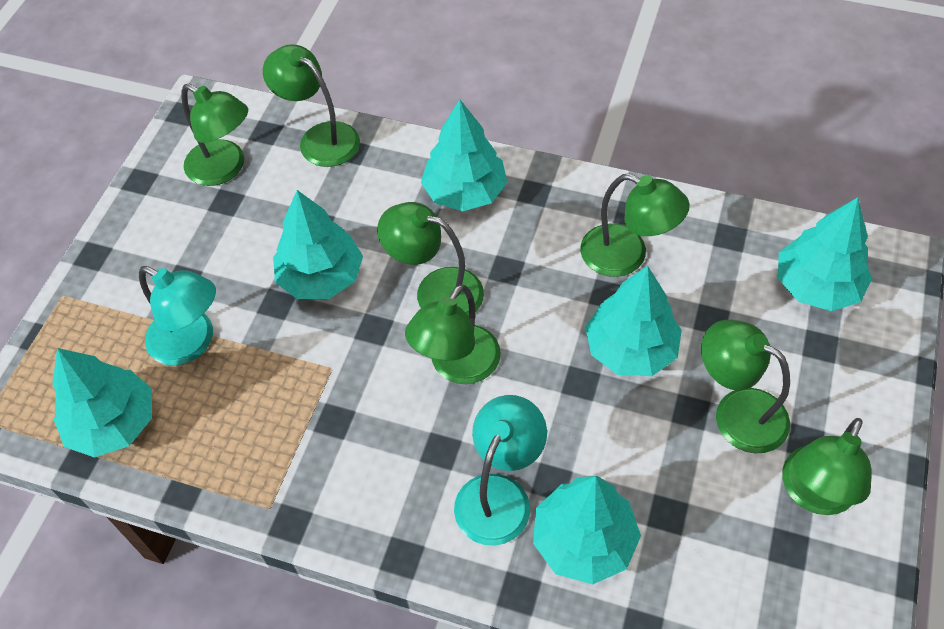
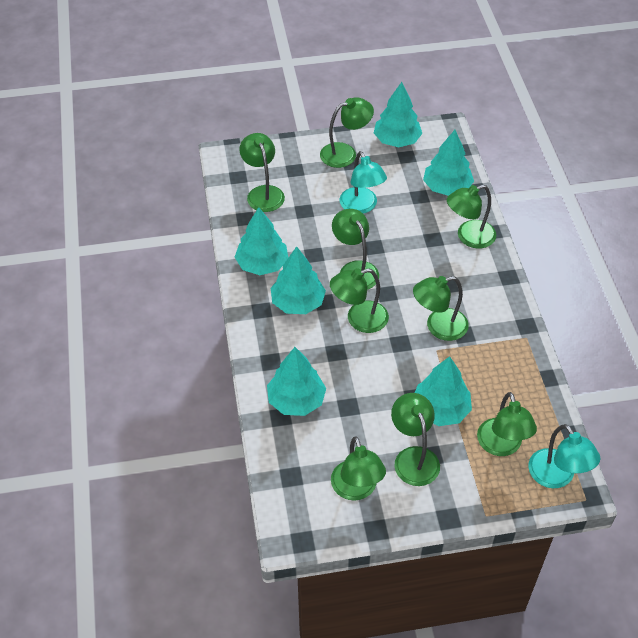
green lamp: 7 -> 9

